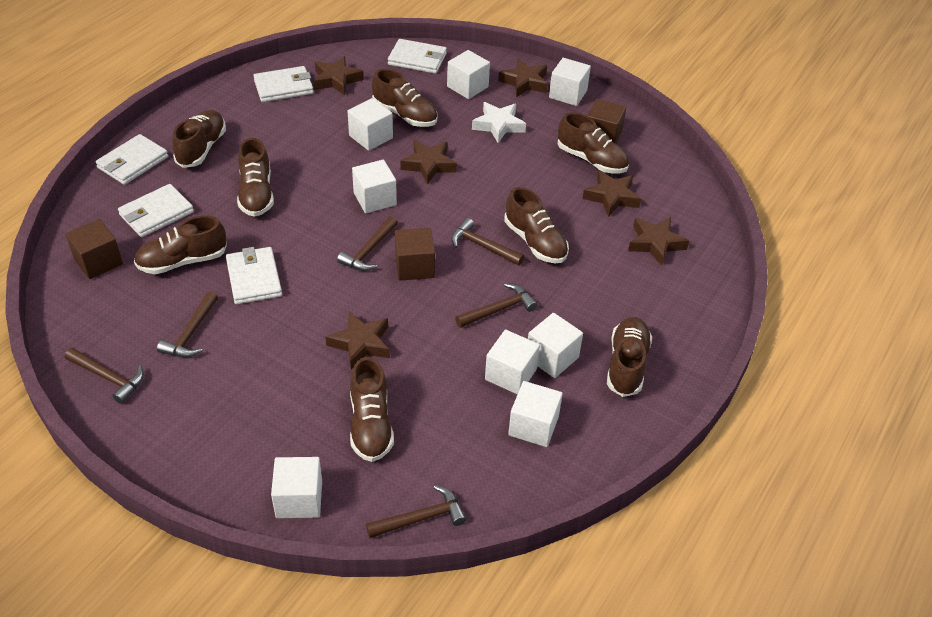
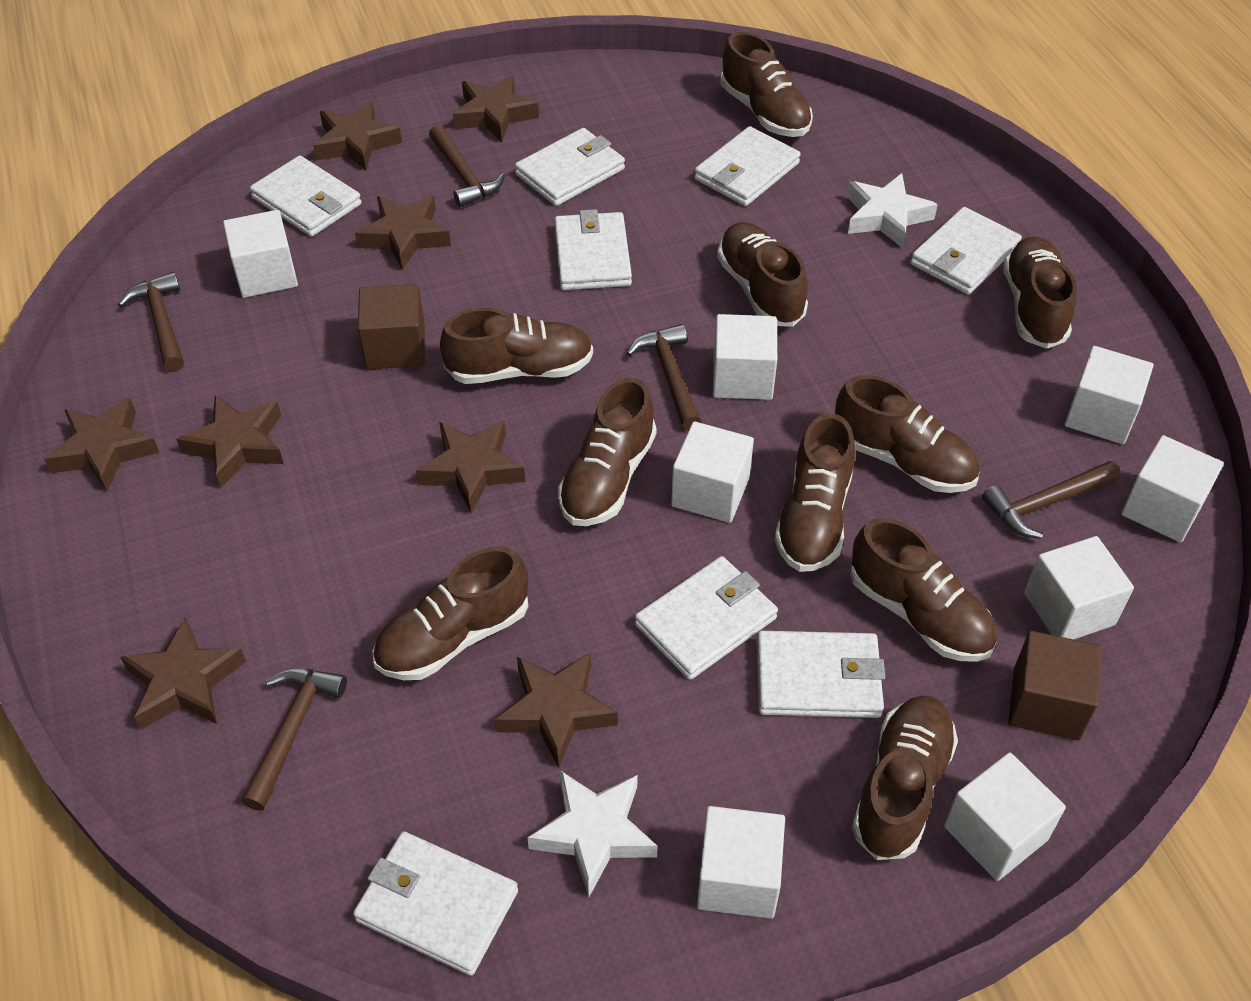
brown cube: 3 -> 2
brown hammer: 6 -> 5
brown shoe: 8 -> 10
brown star: 6 -> 8
white star: 1 -> 2
white wallet: 5 -> 8

